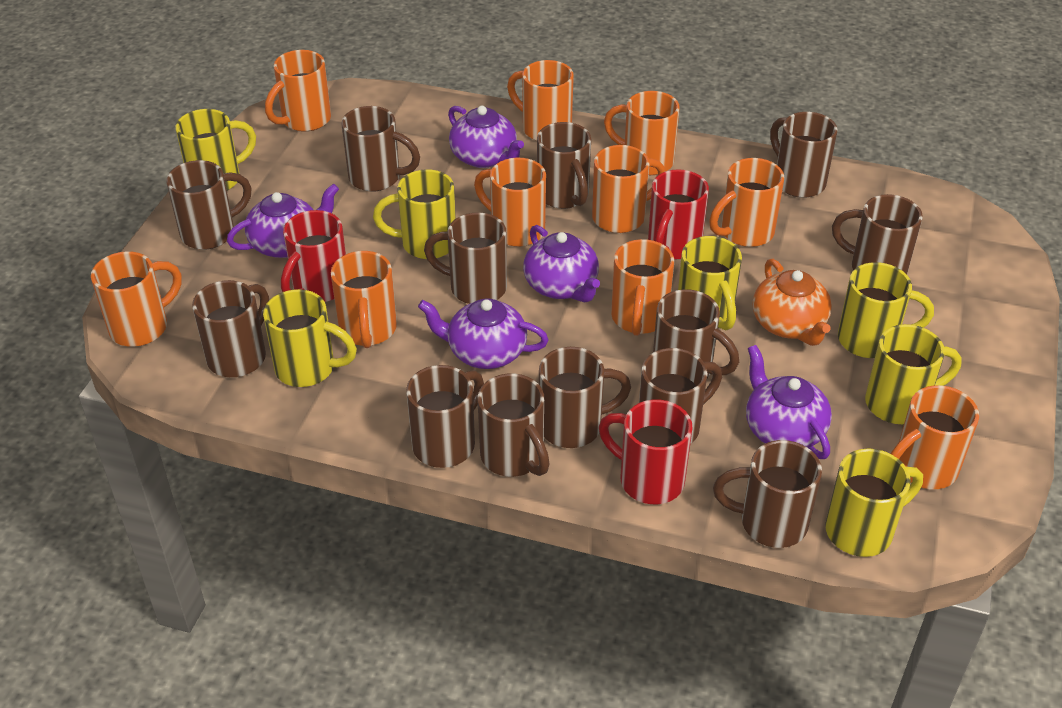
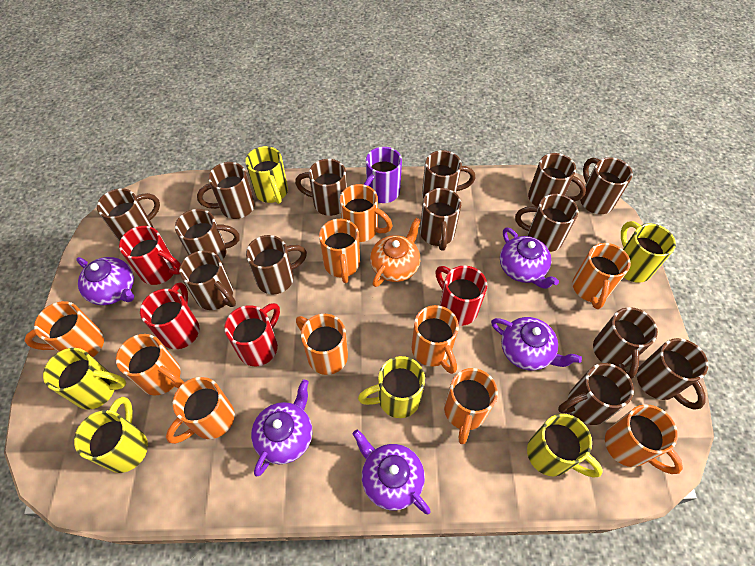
brown mug: 13 -> 14
purple mug: 0 -> 1
red mug: 3 -> 4
yellow mug: 7 -> 6

